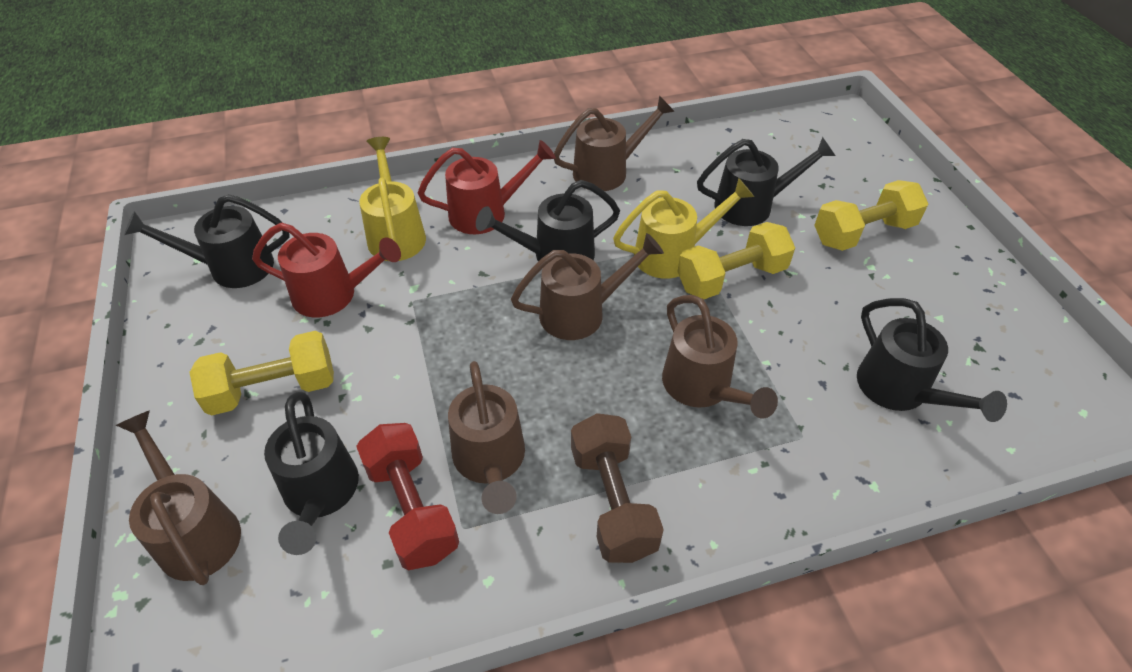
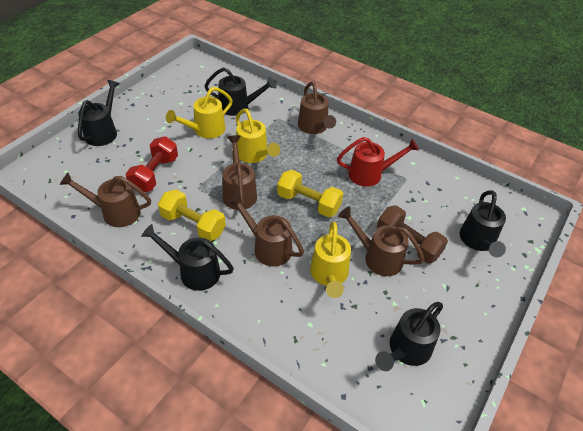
red watering can: 2 -> 1
yellow dumbbell: 3 -> 2
yellow watering can: 2 -> 3

